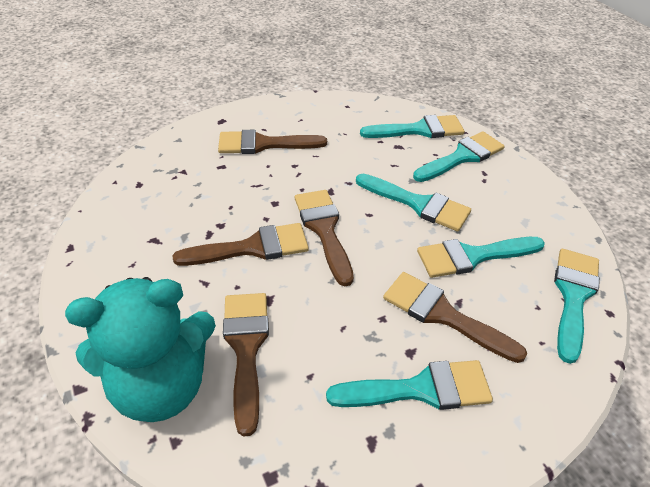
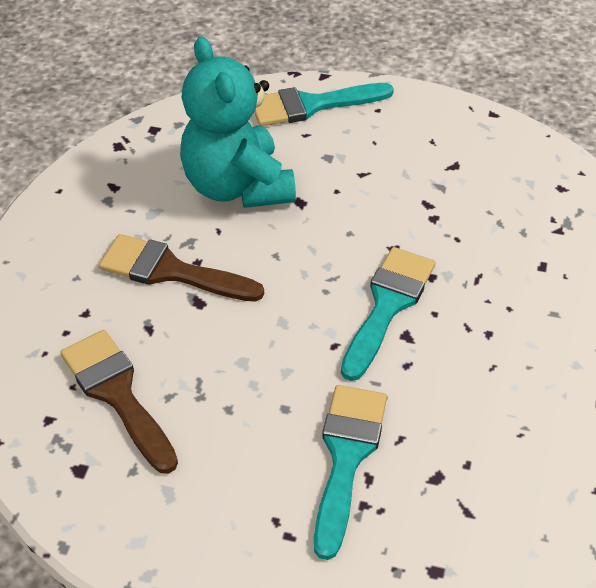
brown brush: 5 -> 2
turquoise brush: 6 -> 3

